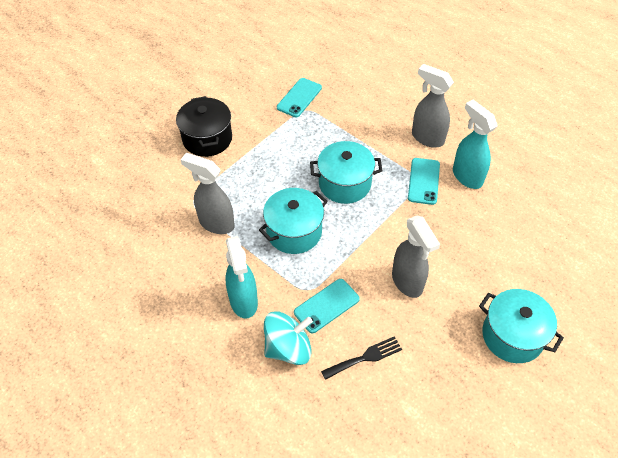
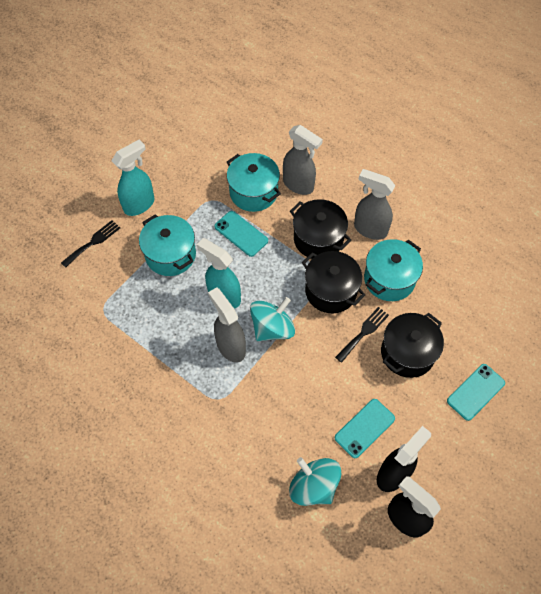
black fork: 1 -> 2
black pot: 1 -> 3
black spray bottle: 0 -> 2
turquoise spinning top: 1 -> 2

